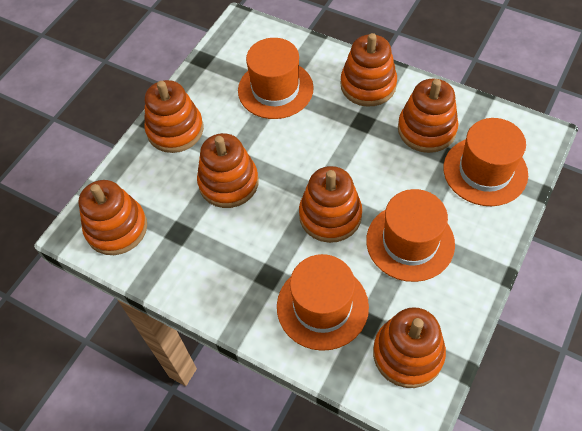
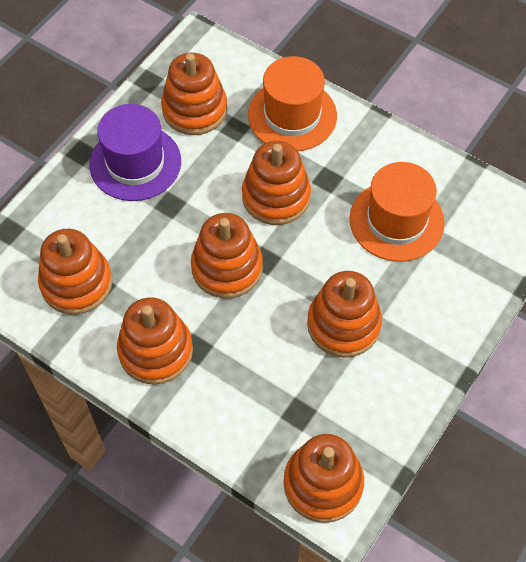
orange hat: 4 -> 2
purple hat: 0 -> 1

